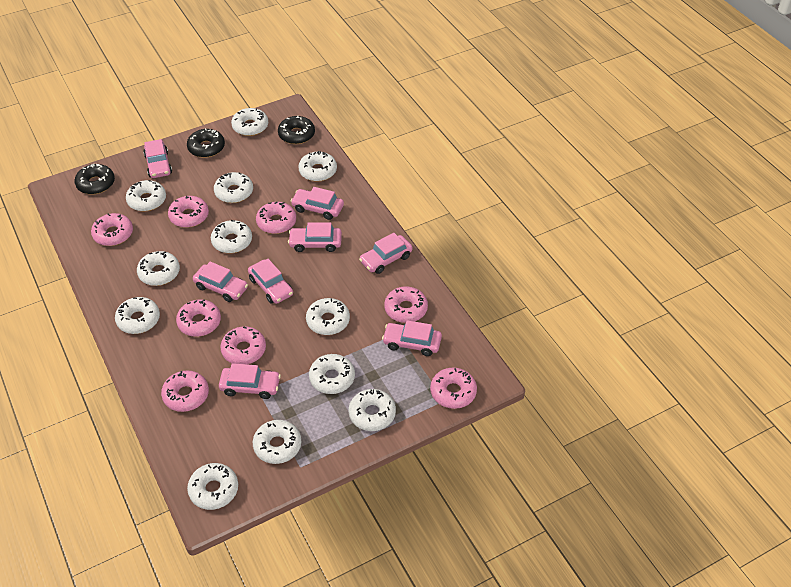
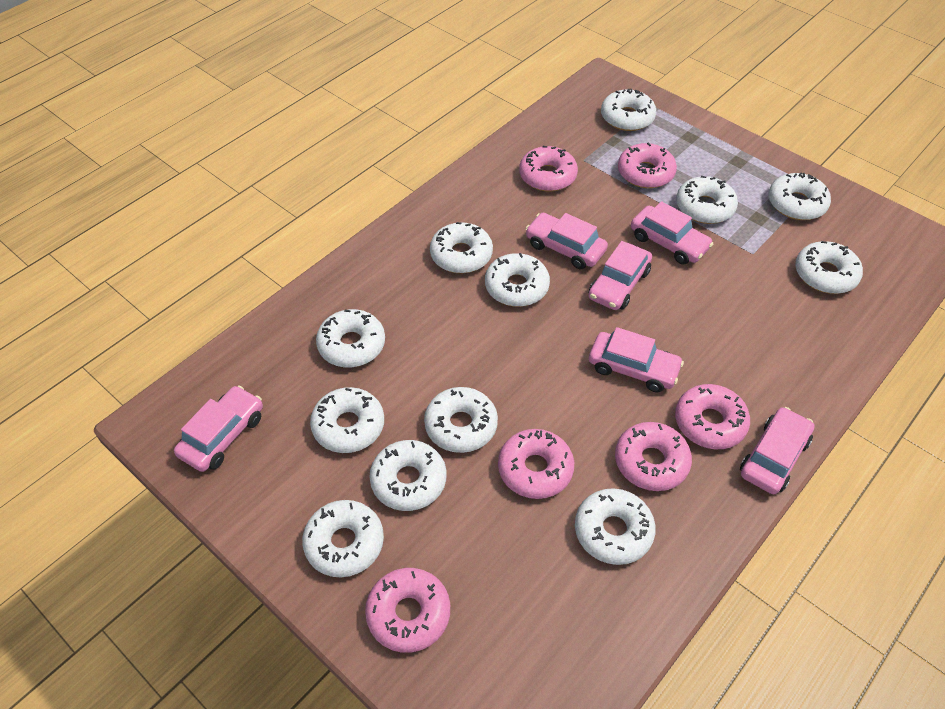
black donut: 3 -> 0
pink car: 8 -> 6
pink donut: 8 -> 6

